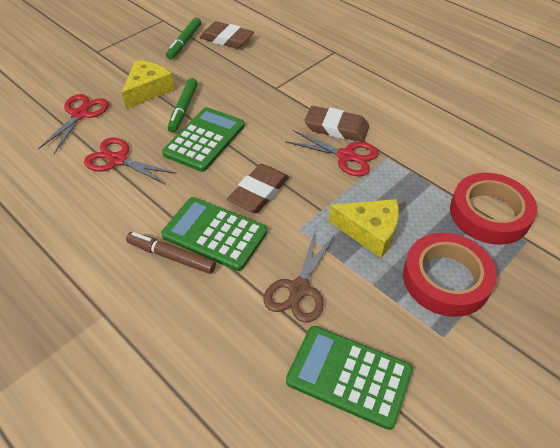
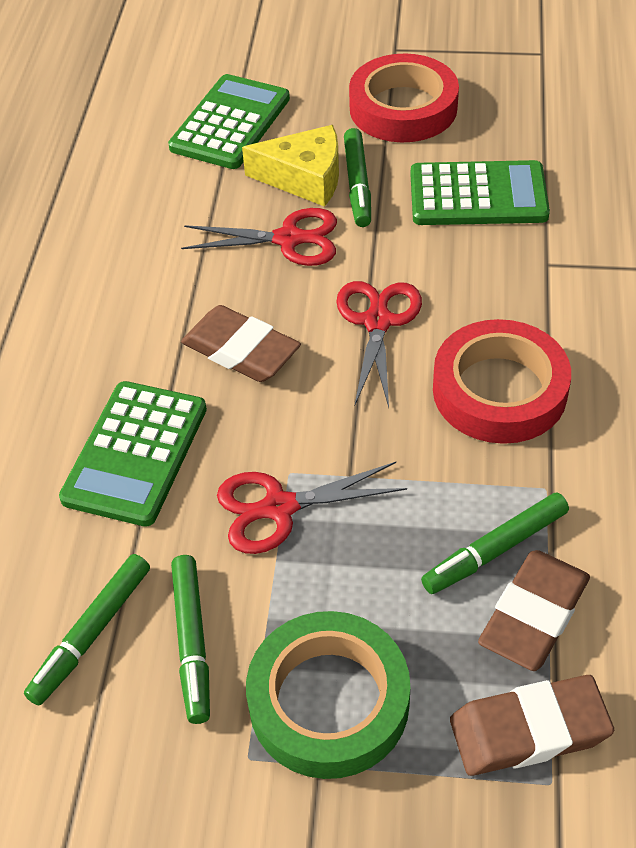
brown marker: 1 -> 0
brown scissors: 1 -> 0
green marker: 2 -> 4
green tape: 0 -> 1
yellow cheese: 2 -> 1

